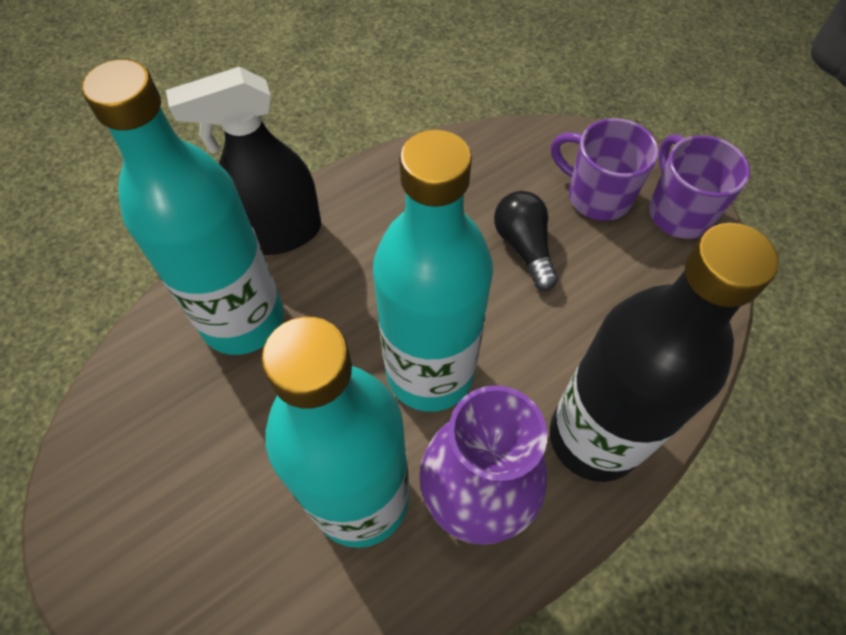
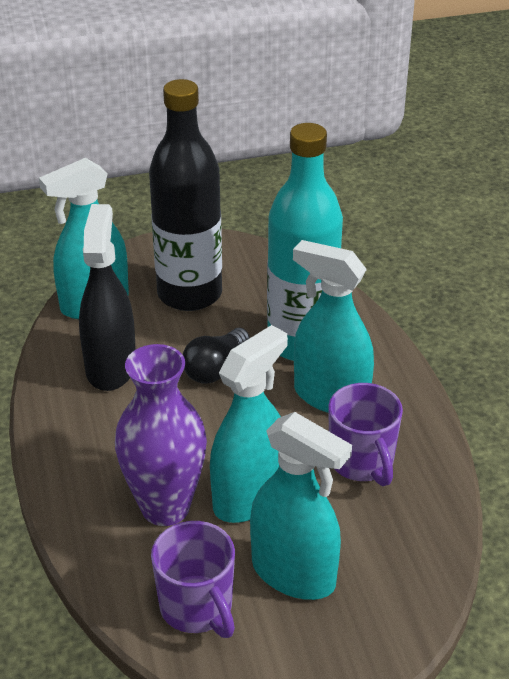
turquoise bottle: 3 -> 1
turquoise spray bottle: 0 -> 4

